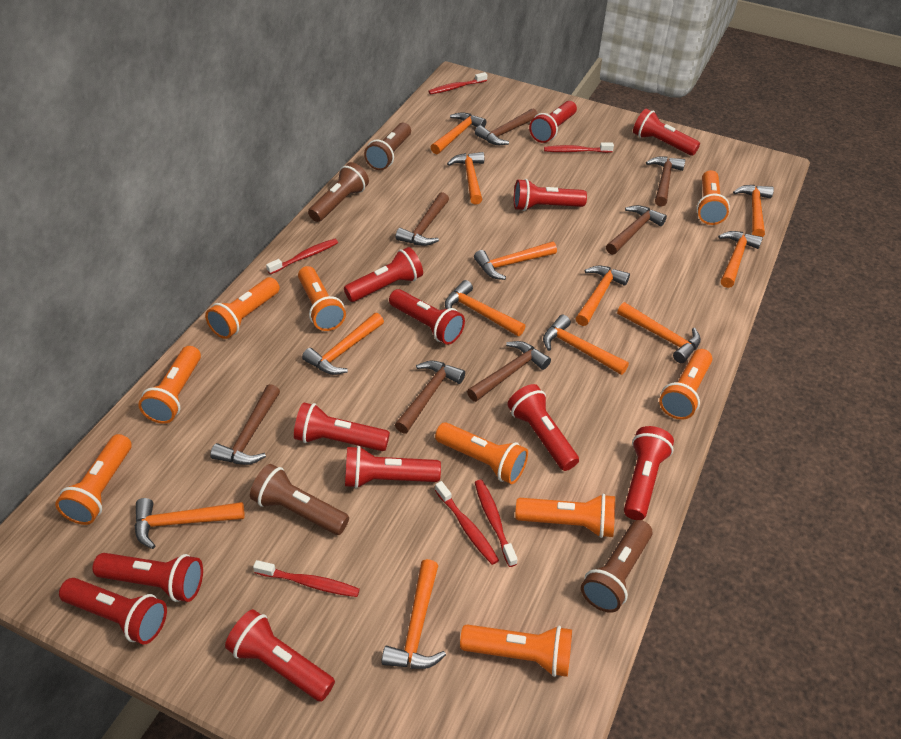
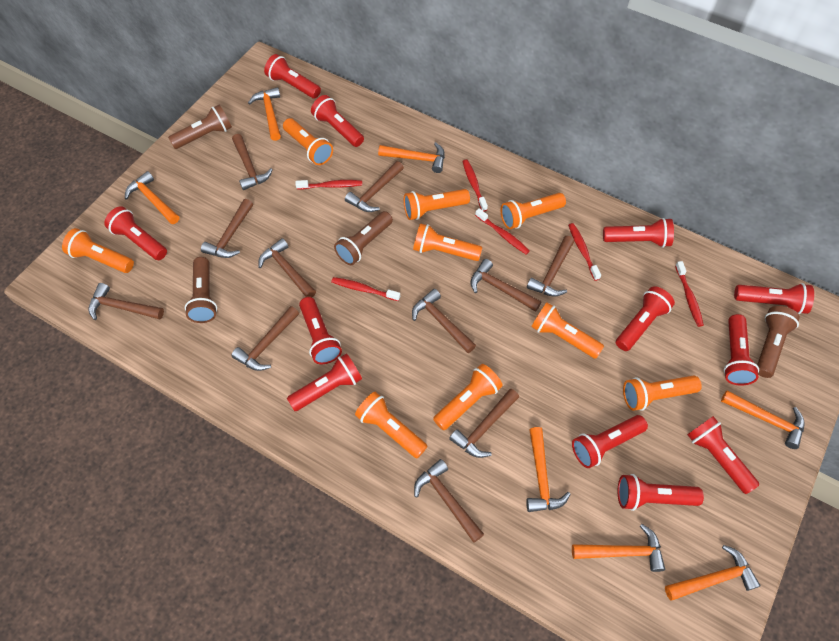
brown hammer: 7 -> 11
orange hammer: 12 -> 7

